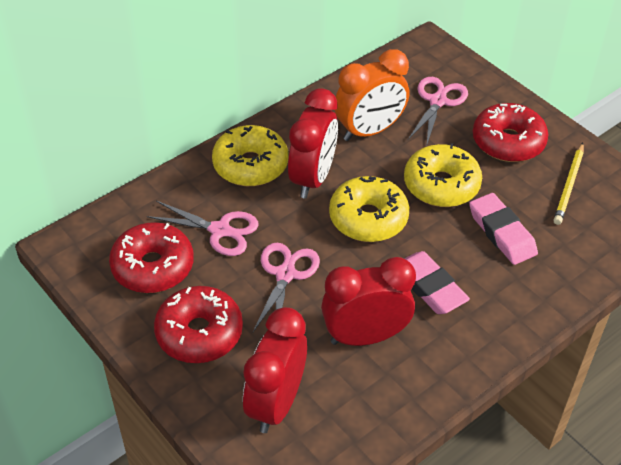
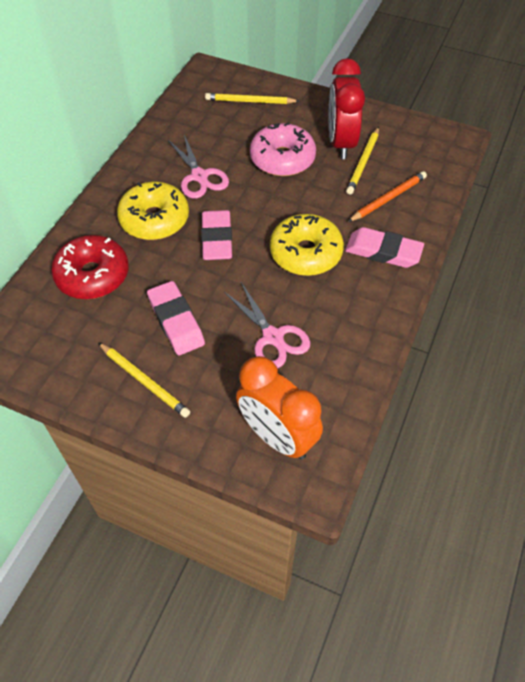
orange pencil: 0 -> 1
pink donut: 0 -> 1
pink eraser: 2 -> 3
pink scissors: 3 -> 2
red clock: 3 -> 1
red donut: 3 -> 1
yellow donut: 3 -> 2
yellow pencil: 1 -> 3

